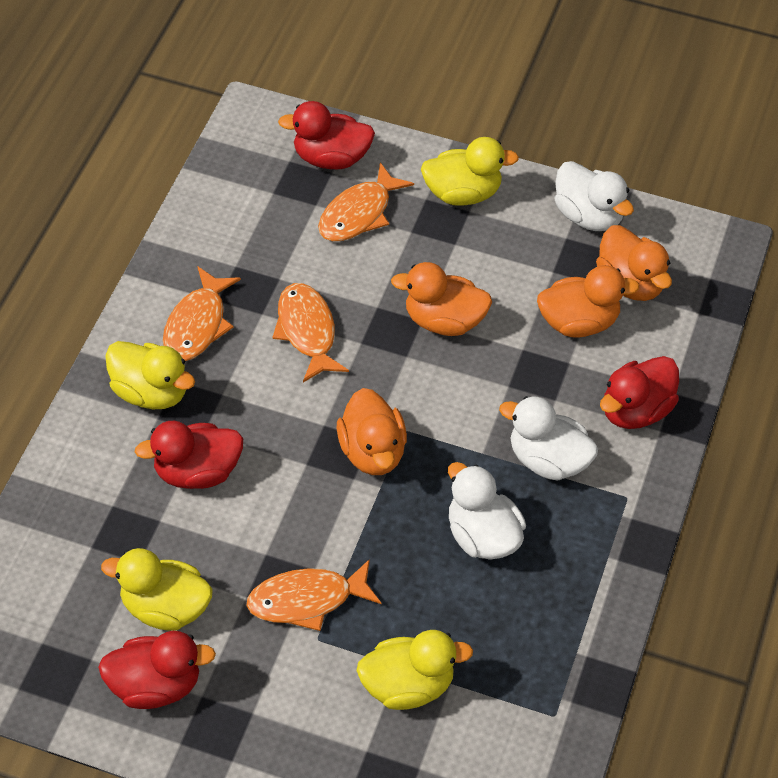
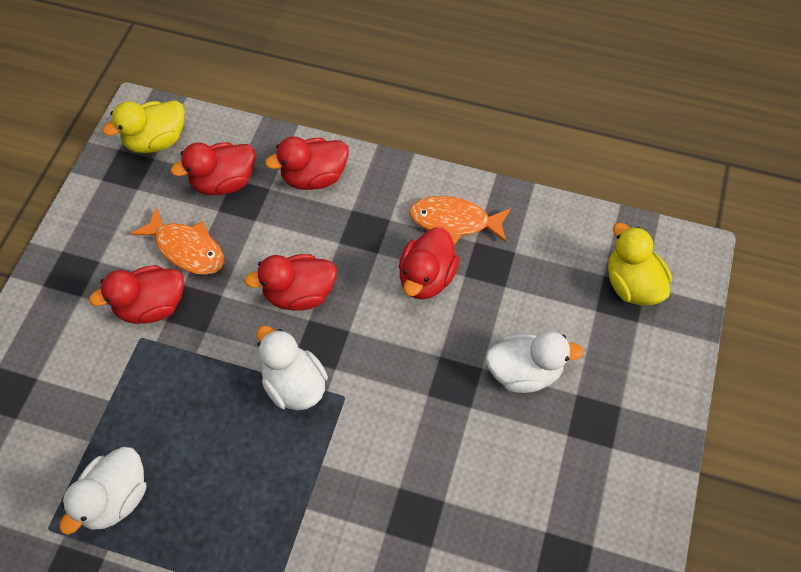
orange duck: 4 -> 0
orange fish: 4 -> 2
red duck: 4 -> 5
yellow duck: 4 -> 2

